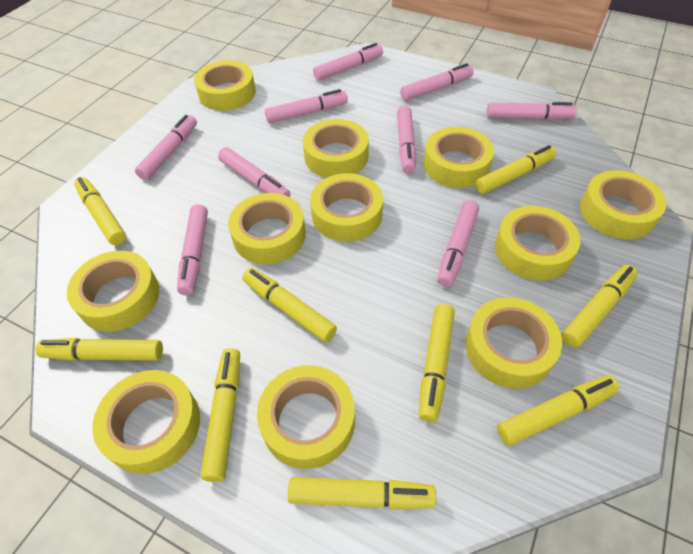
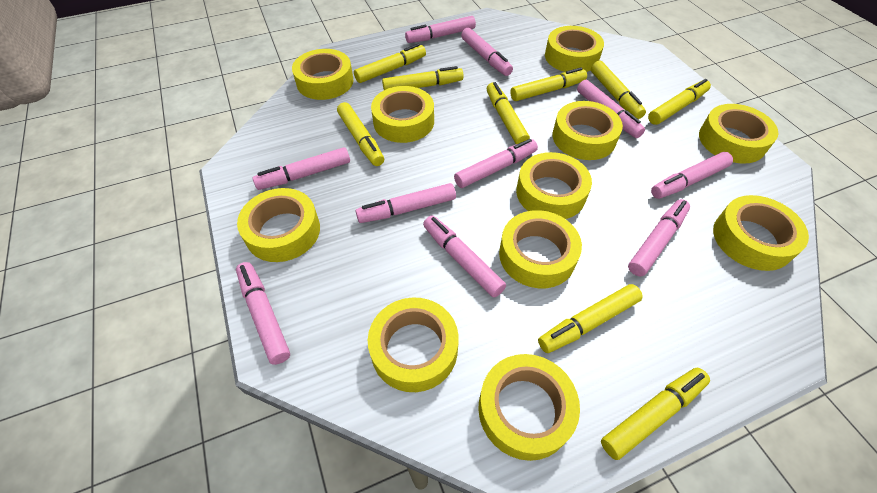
pink marker: 9 -> 10

